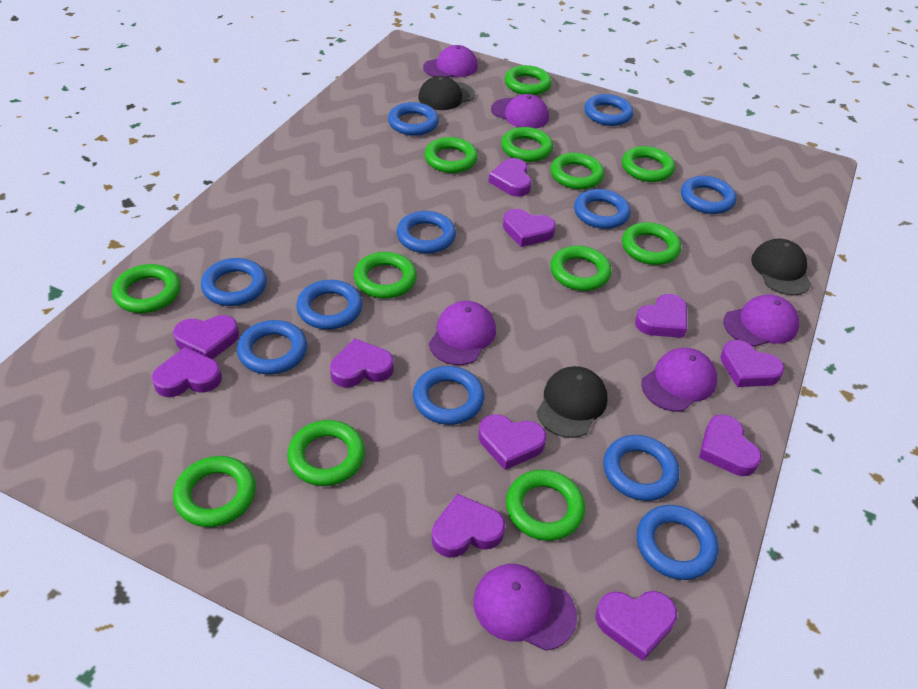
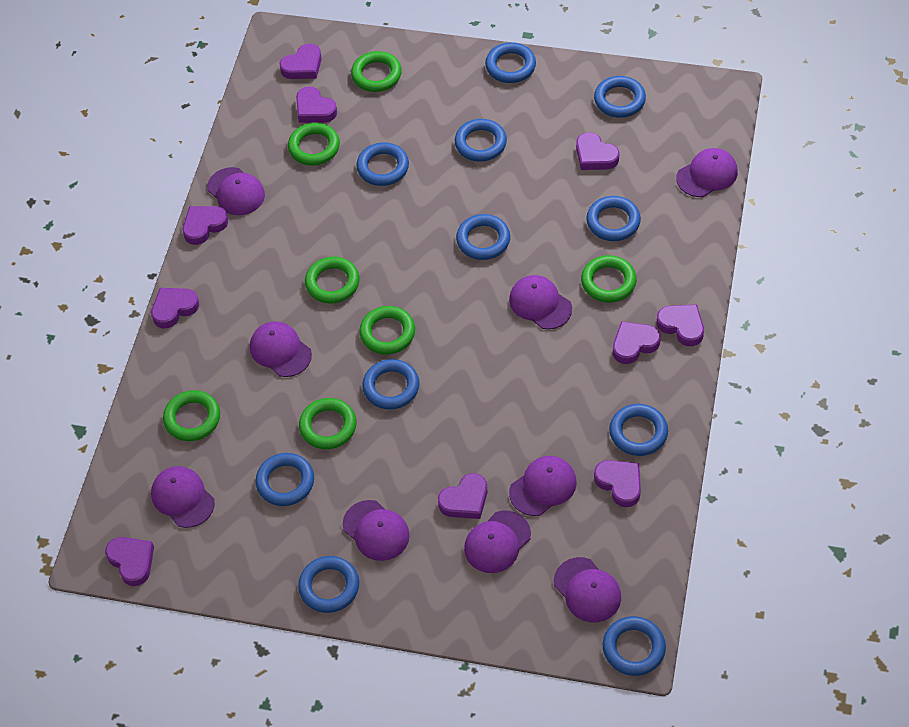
black cap: 3 -> 0
green ring: 12 -> 7
purple cap: 6 -> 9
purple heart: 11 -> 10

